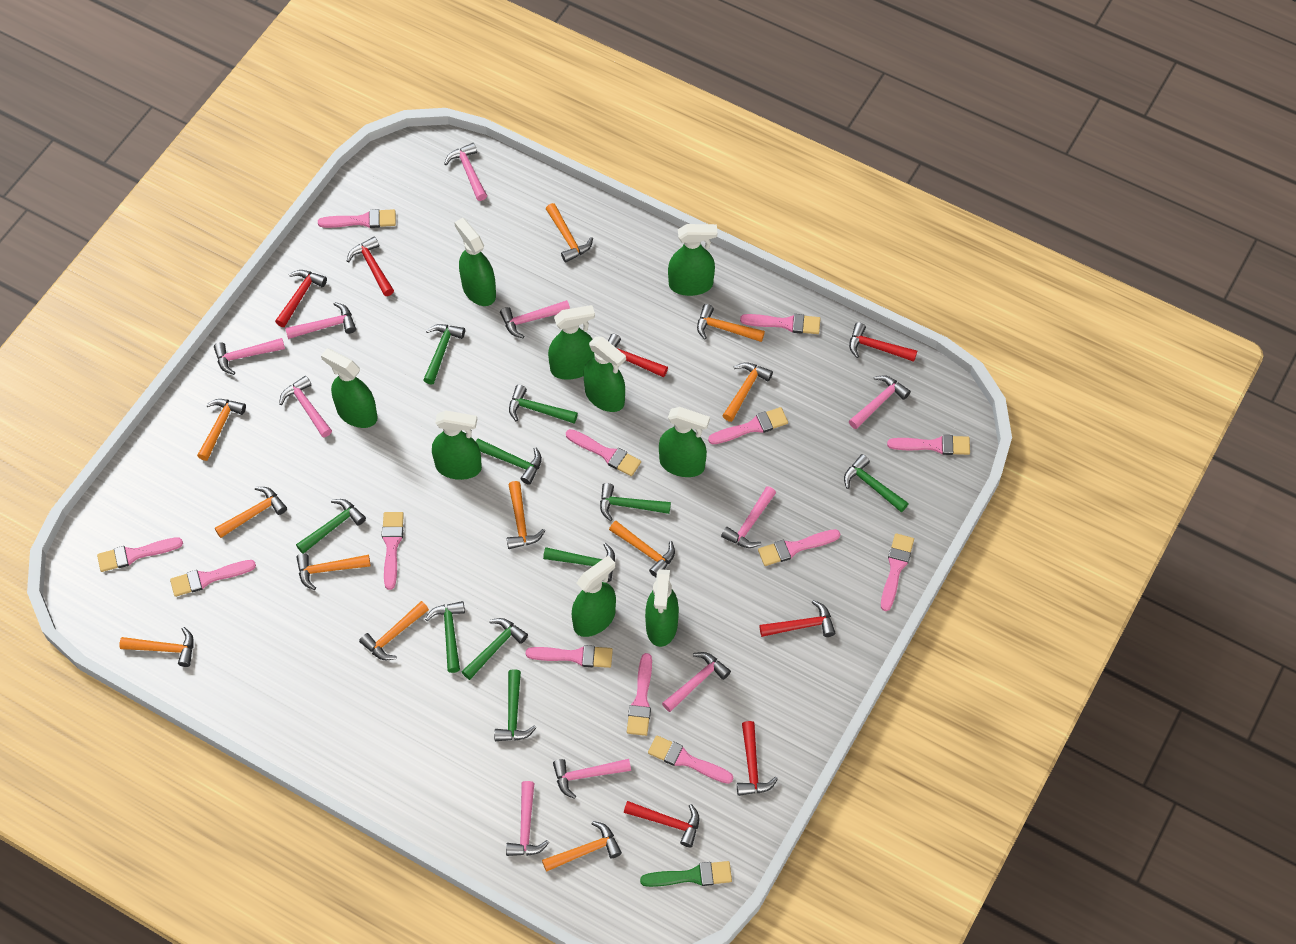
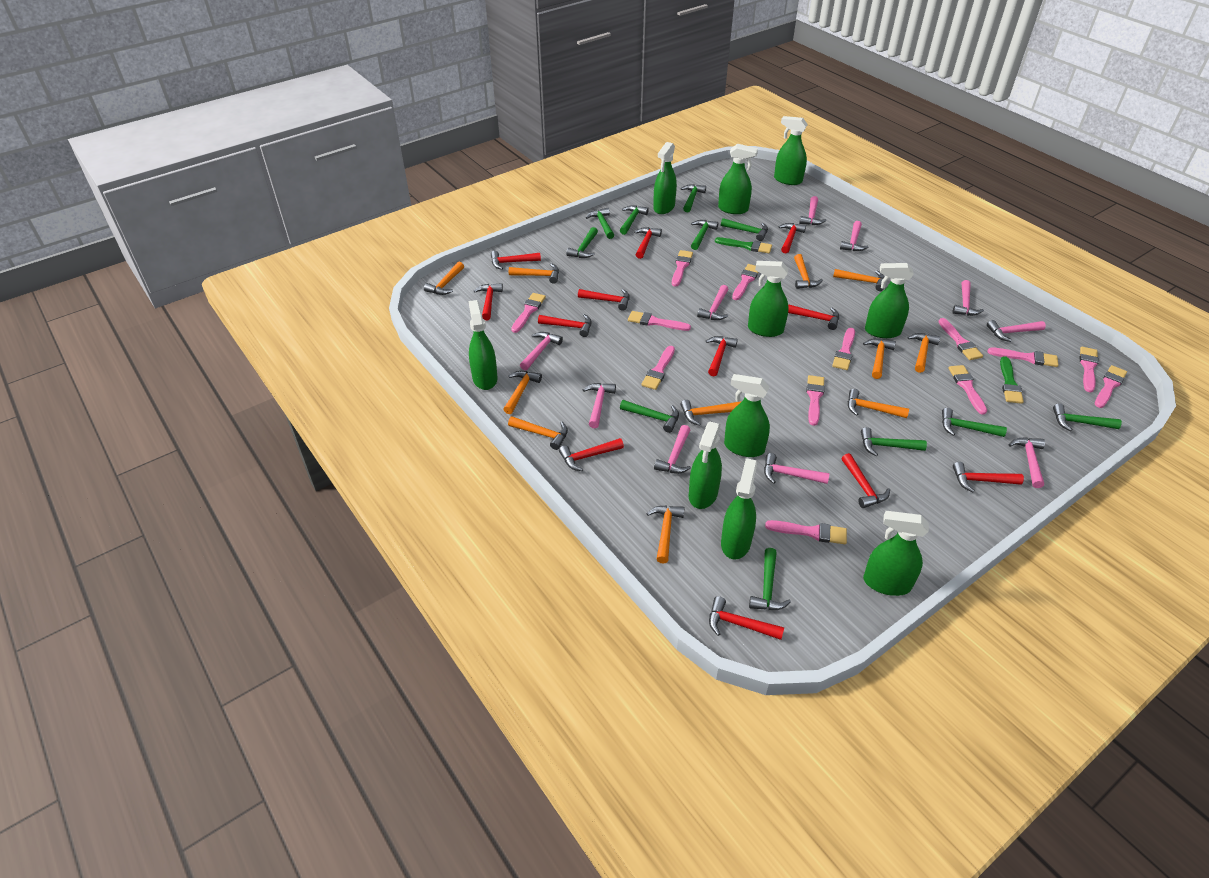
green brush: 1 -> 2
green hammer: 10 -> 11
green spray bottle: 9 -> 10
red hammer: 7 -> 12

